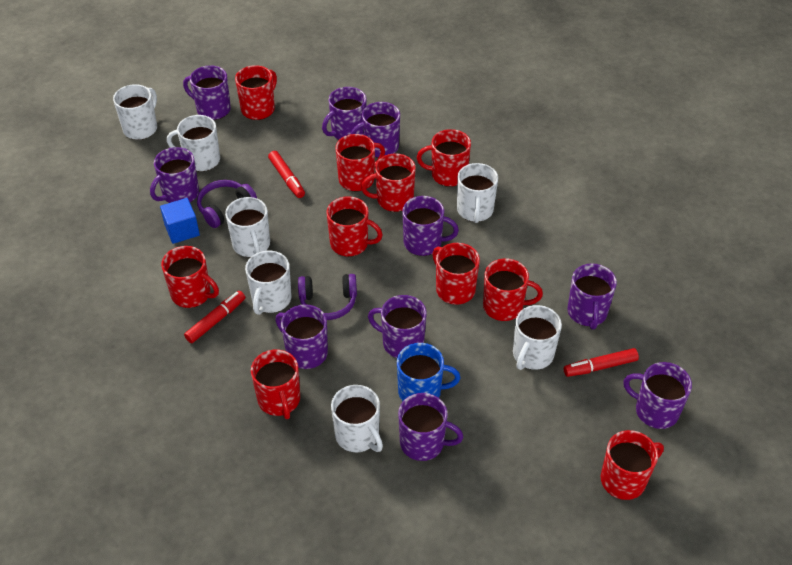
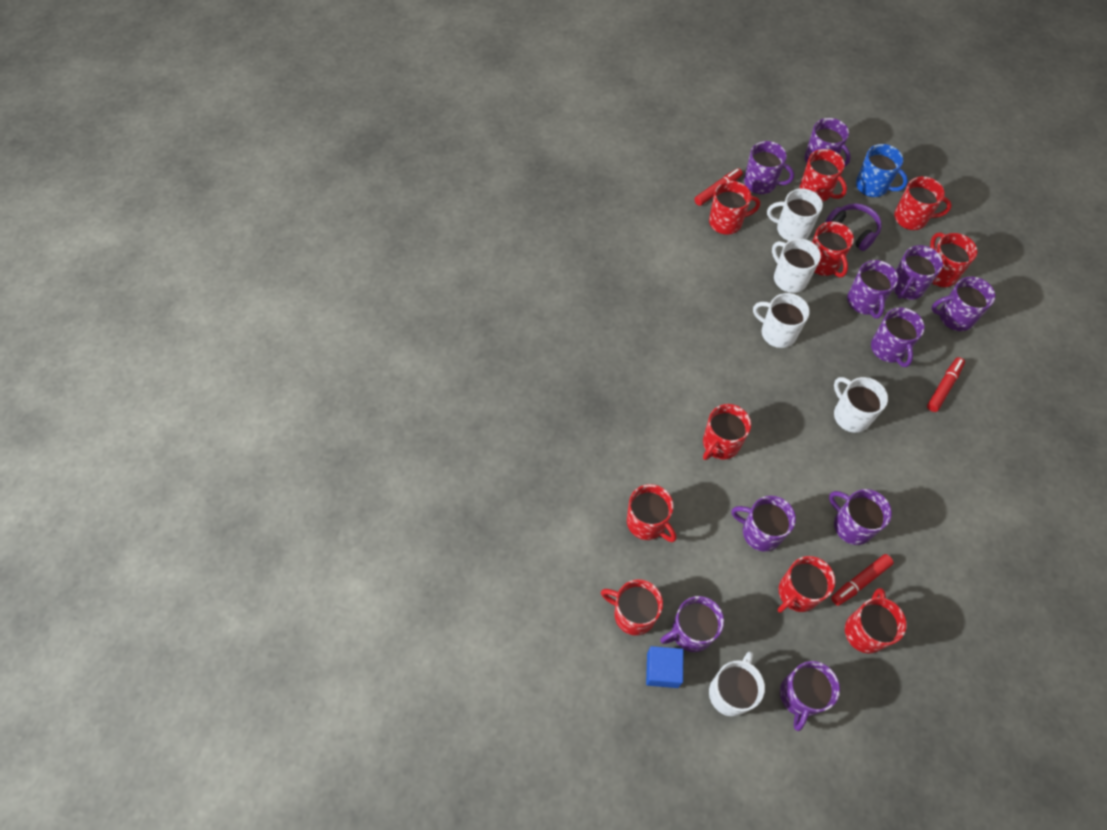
purple headphones: 2 -> 1
white mug: 7 -> 5

